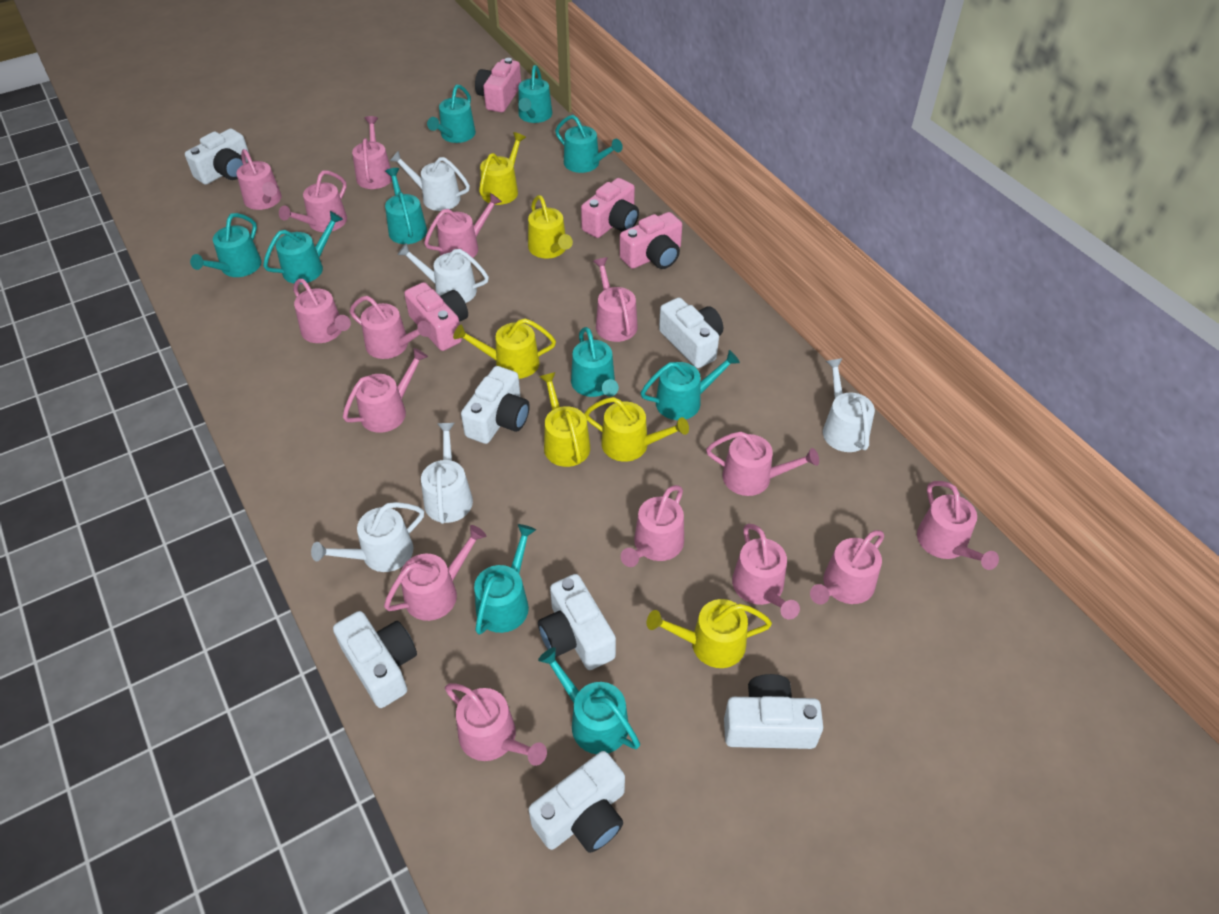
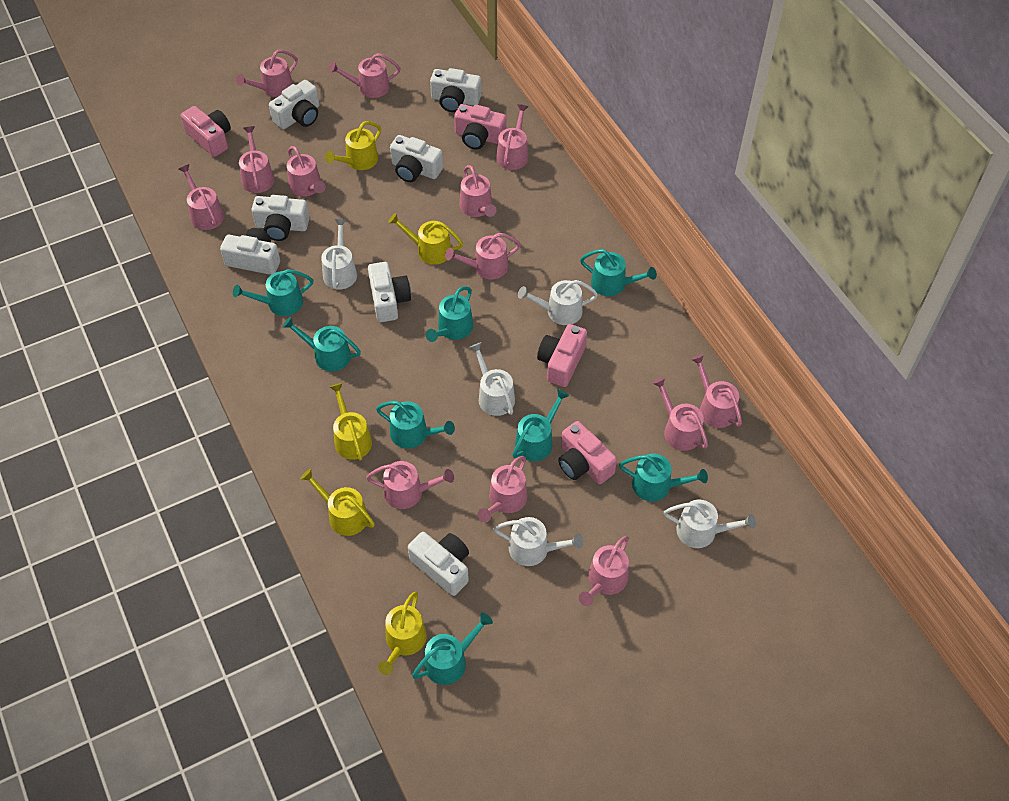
pink watering can: 15 -> 13
turquoise watering can: 10 -> 8
yellow watering can: 6 -> 5

